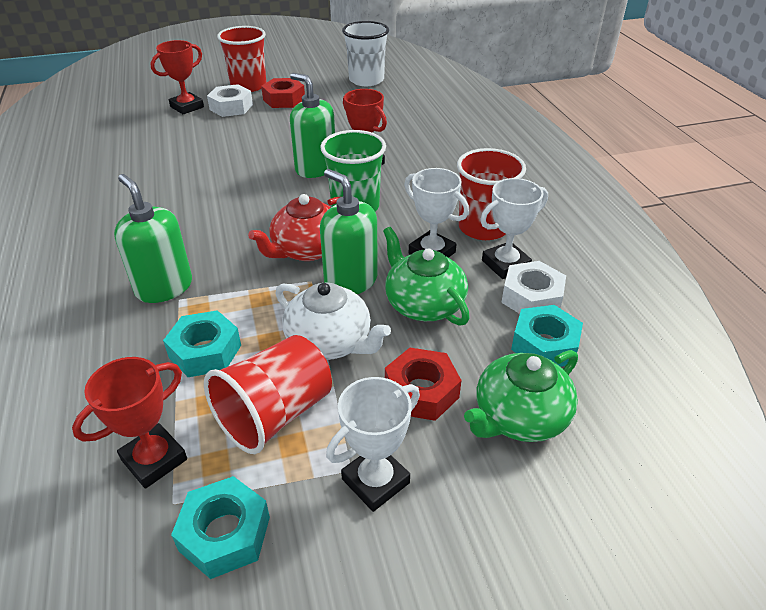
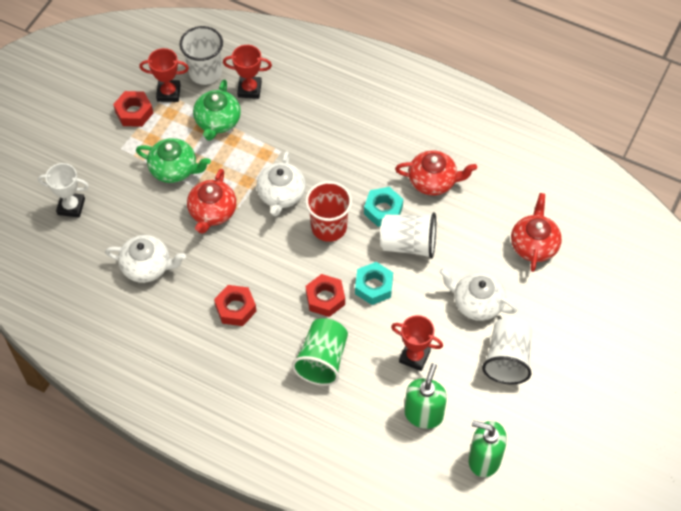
green soap dispenser: 3 -> 2
red cup: 3 -> 1
red nut: 2 -> 3
red teapot: 1 -> 3
turquoise nut: 3 -> 2
white cup: 1 -> 3
white nut: 2 -> 0
white teapot: 1 -> 3
white trophy: 3 -> 1

